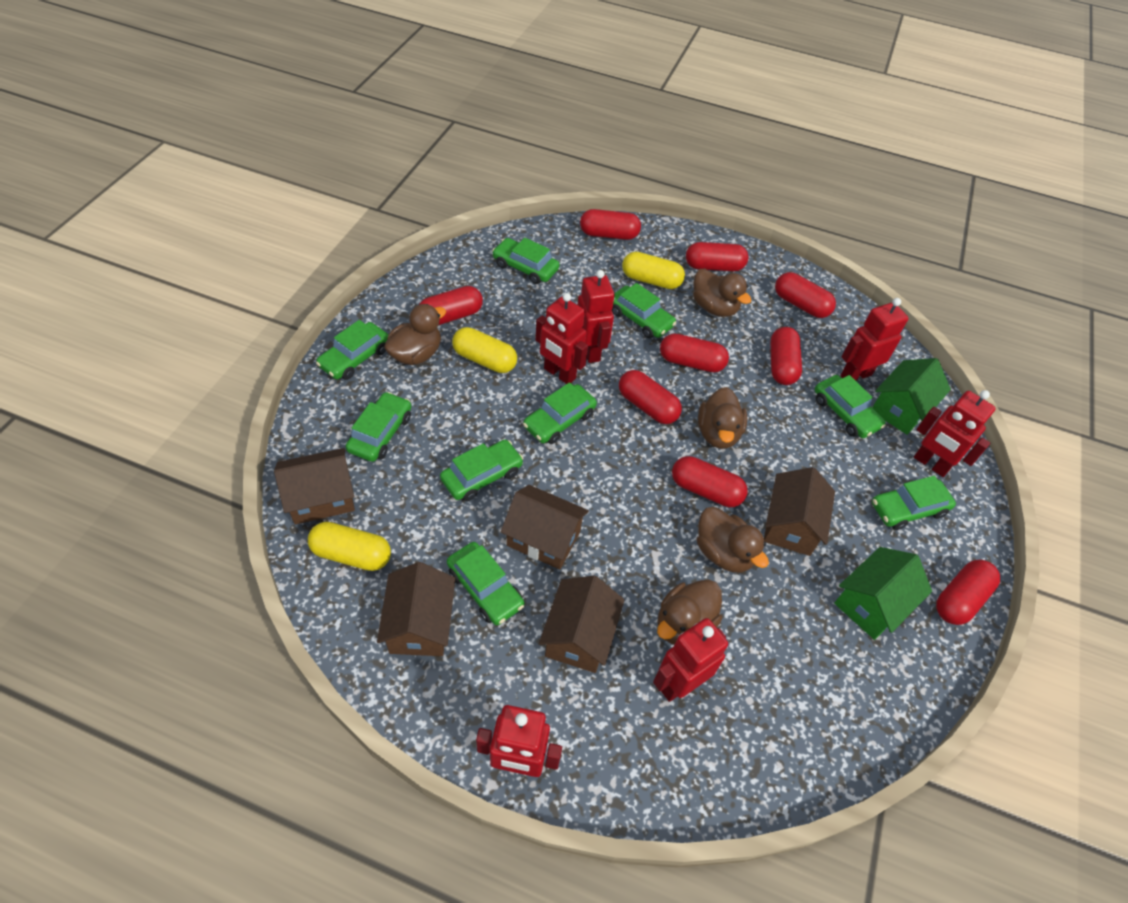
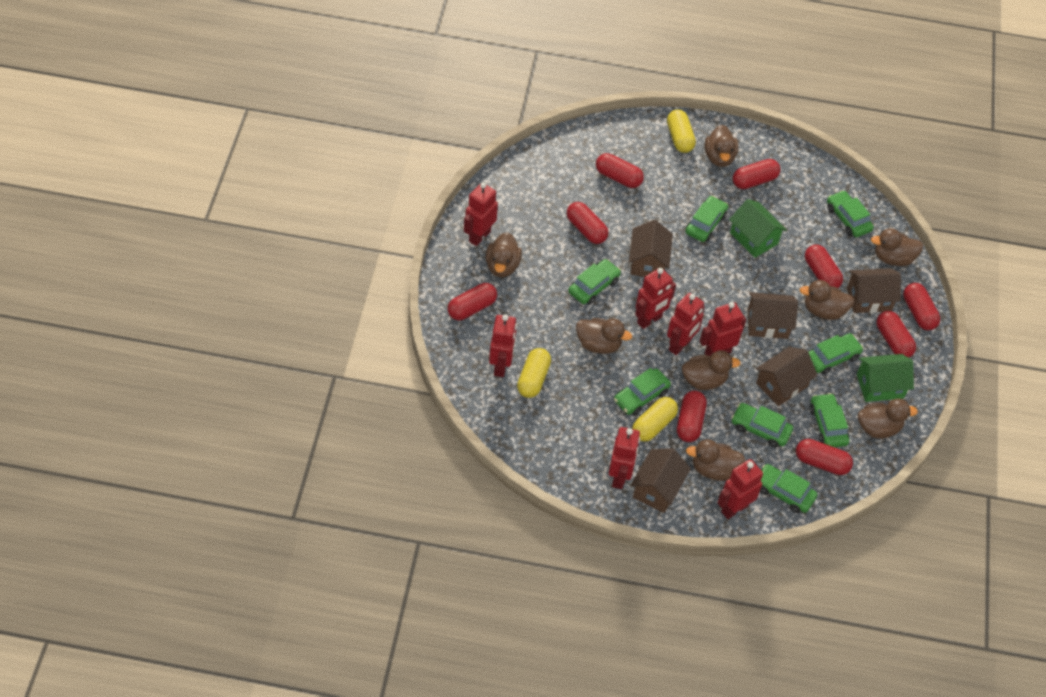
brown duck: 5 -> 8
green car: 9 -> 8
red robot: 6 -> 7

